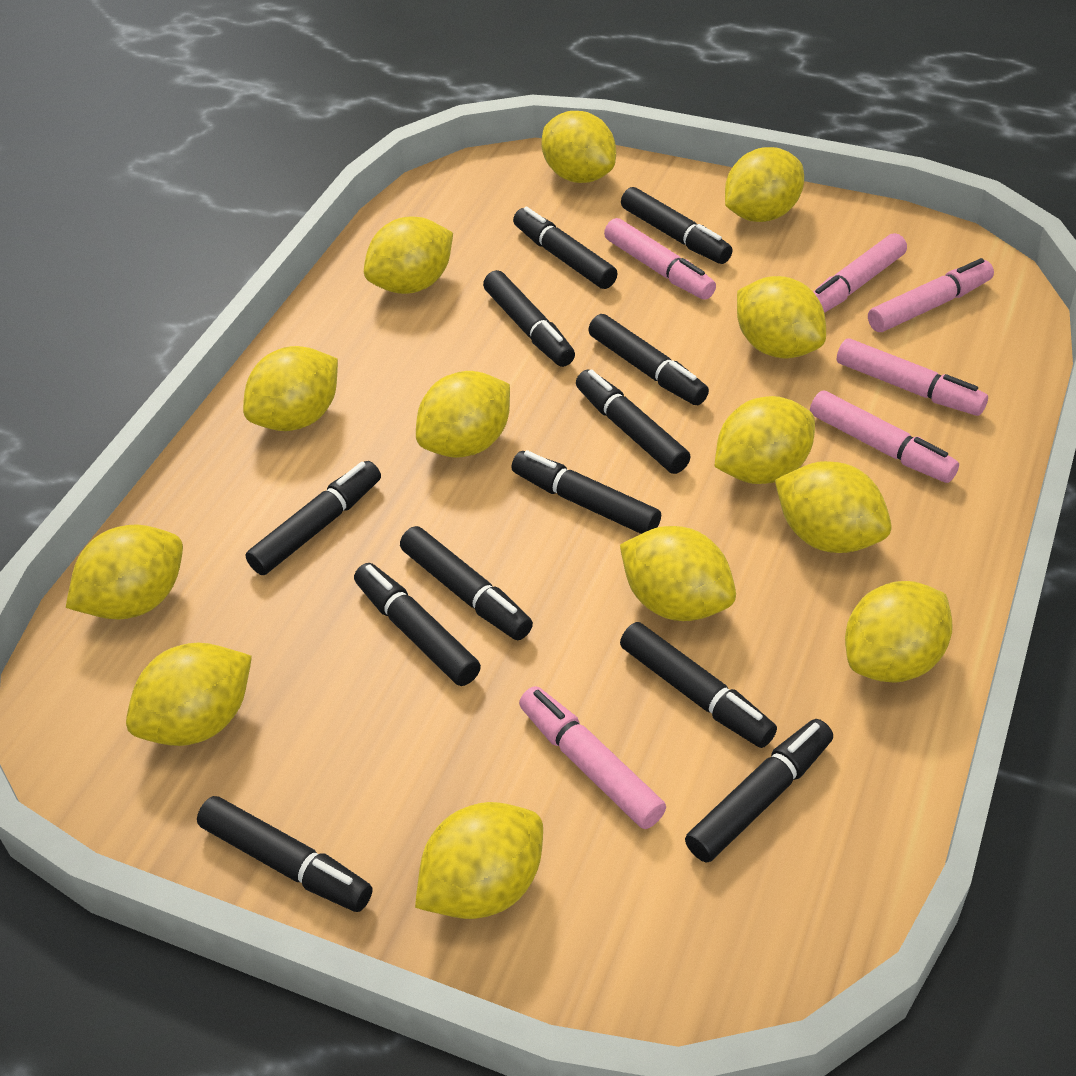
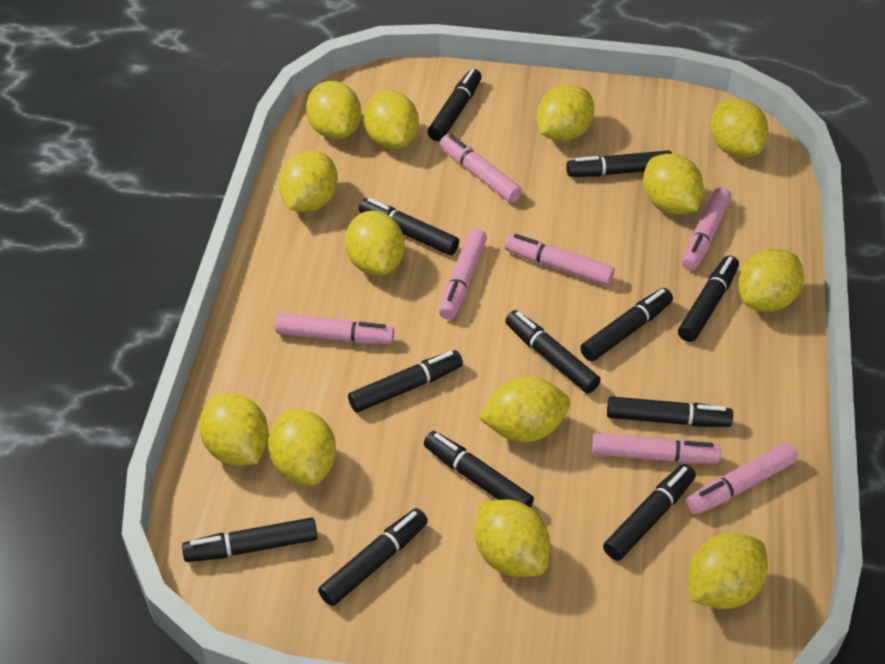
pink marker: 6 -> 7

